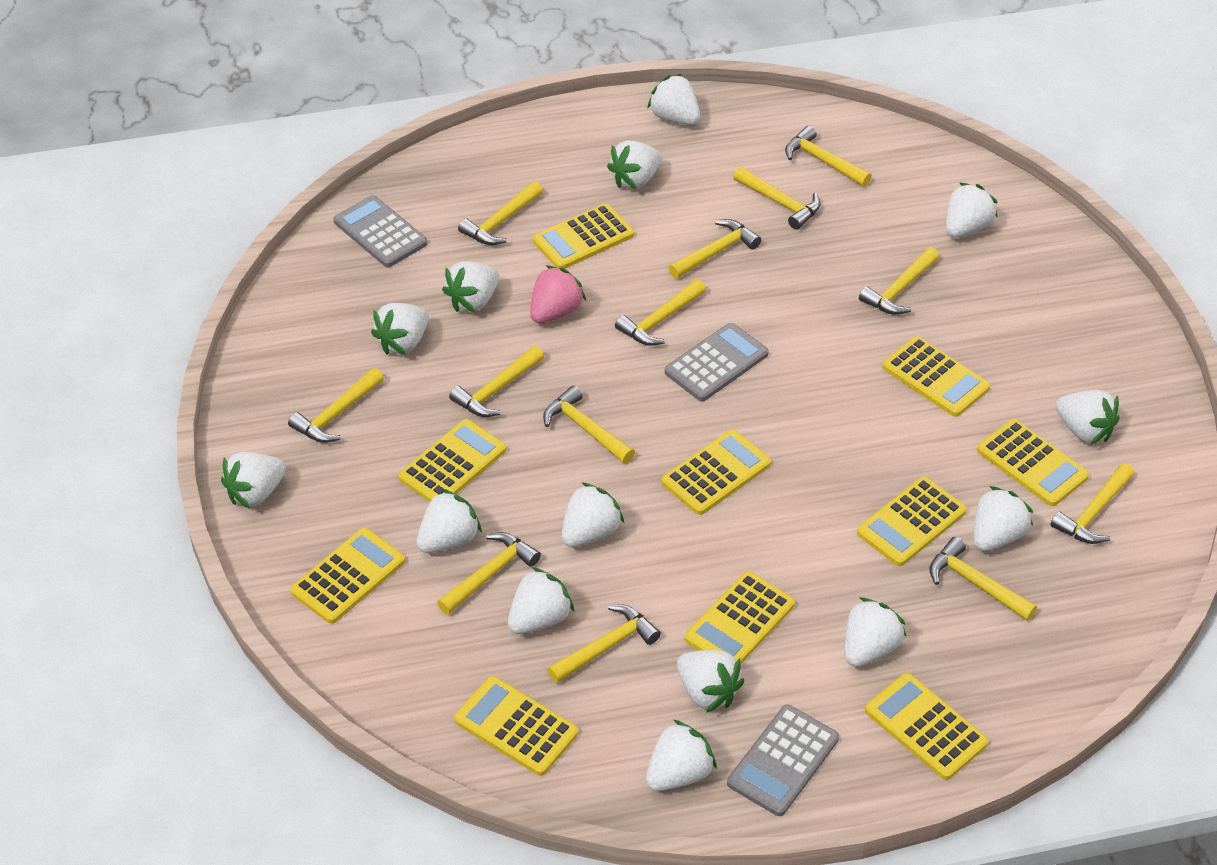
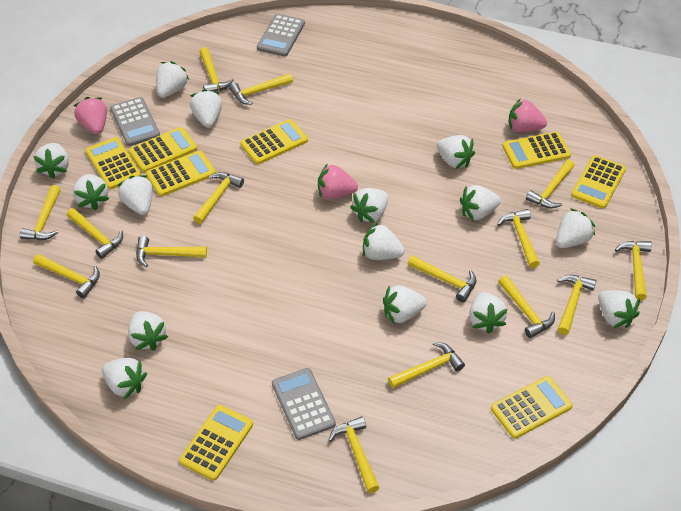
pink strawberry: 1 -> 3
white strawberry: 14 -> 15
yellow calculator: 10 -> 8
yellow hammer: 13 -> 15

